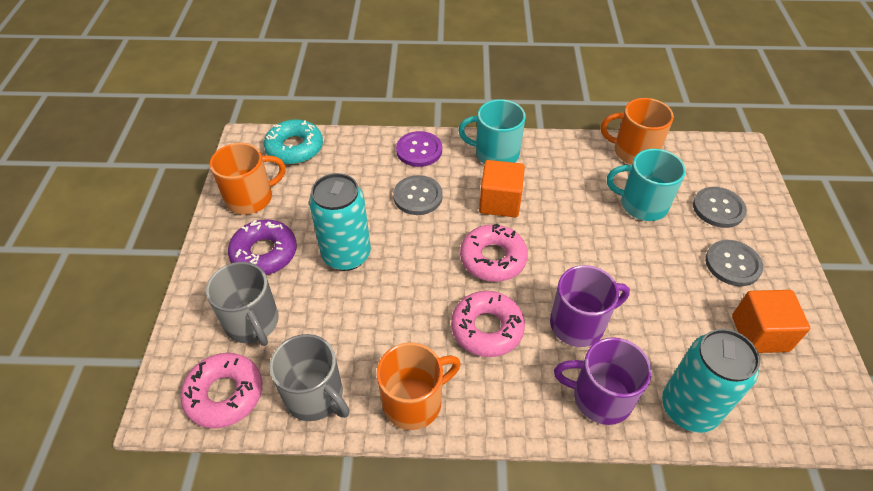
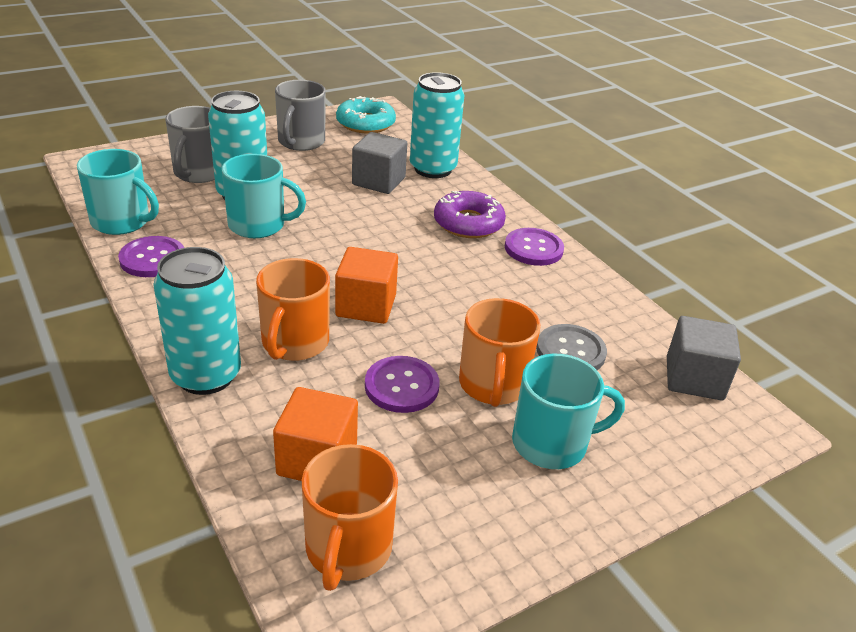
grey button: 3 -> 1
grey cube: 0 -> 2
pink donut: 3 -> 0
purple button: 1 -> 3
purple mug: 2 -> 0
turquoise can: 2 -> 3
turquoise mug: 2 -> 3

